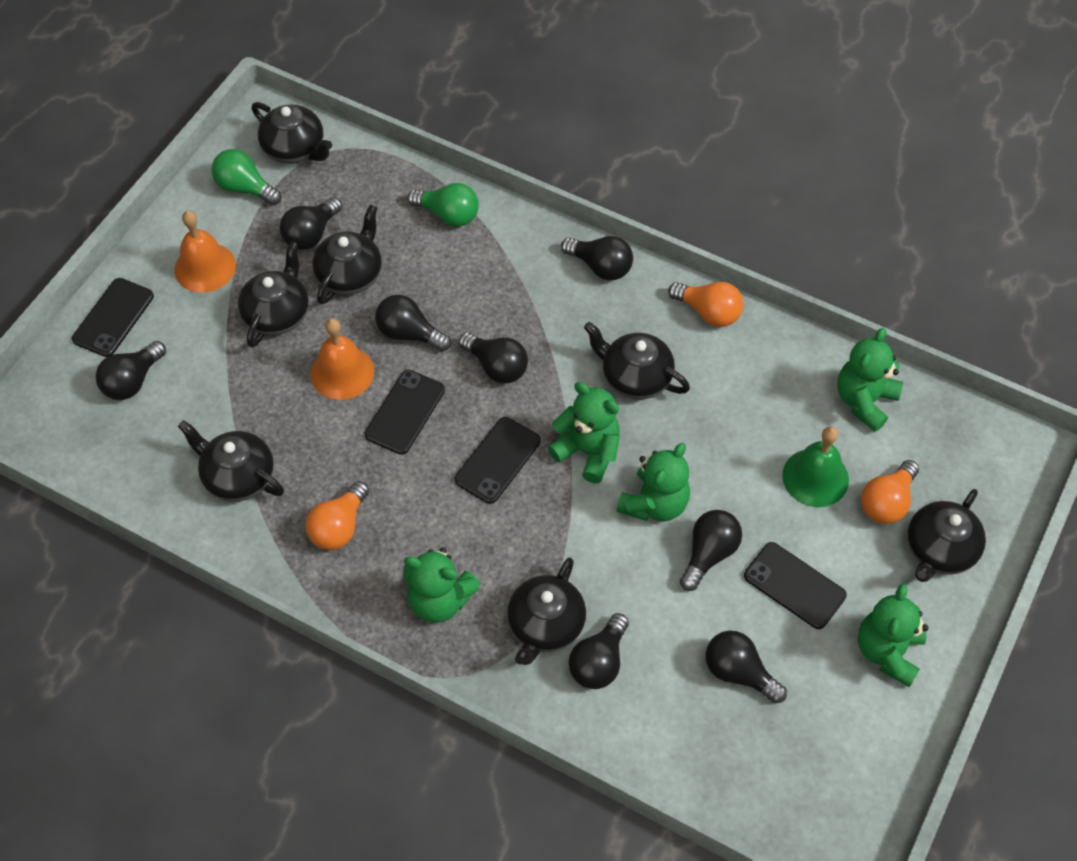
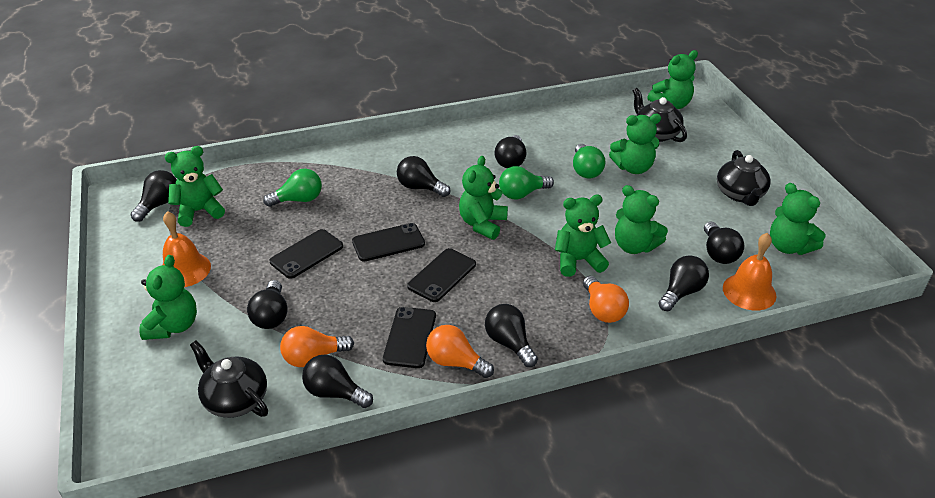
black teapot: 7 -> 3
green bell: 1 -> 0
green light bulb: 2 -> 3
green teddy bear: 5 -> 8

